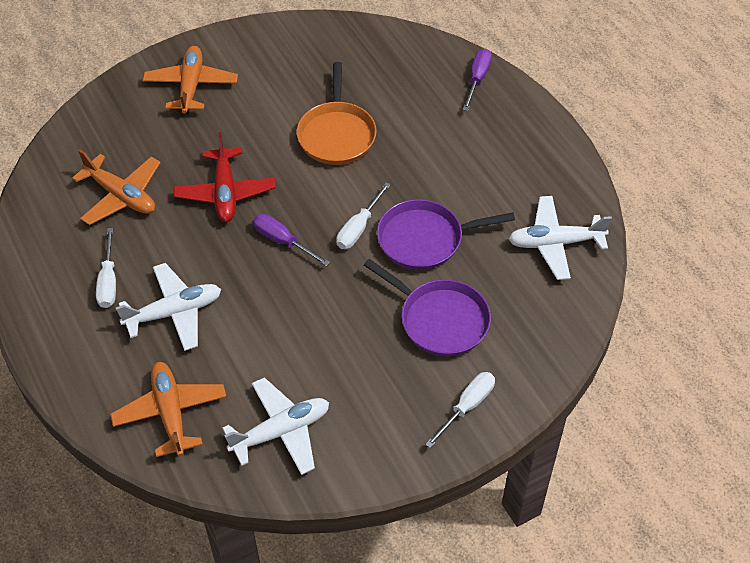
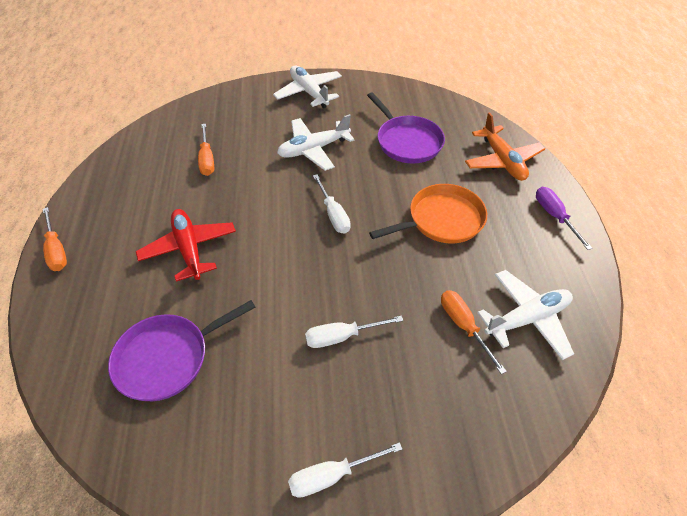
orange plane: 3 -> 1
orange screwdriver: 0 -> 3
purple screwdriver: 2 -> 1

